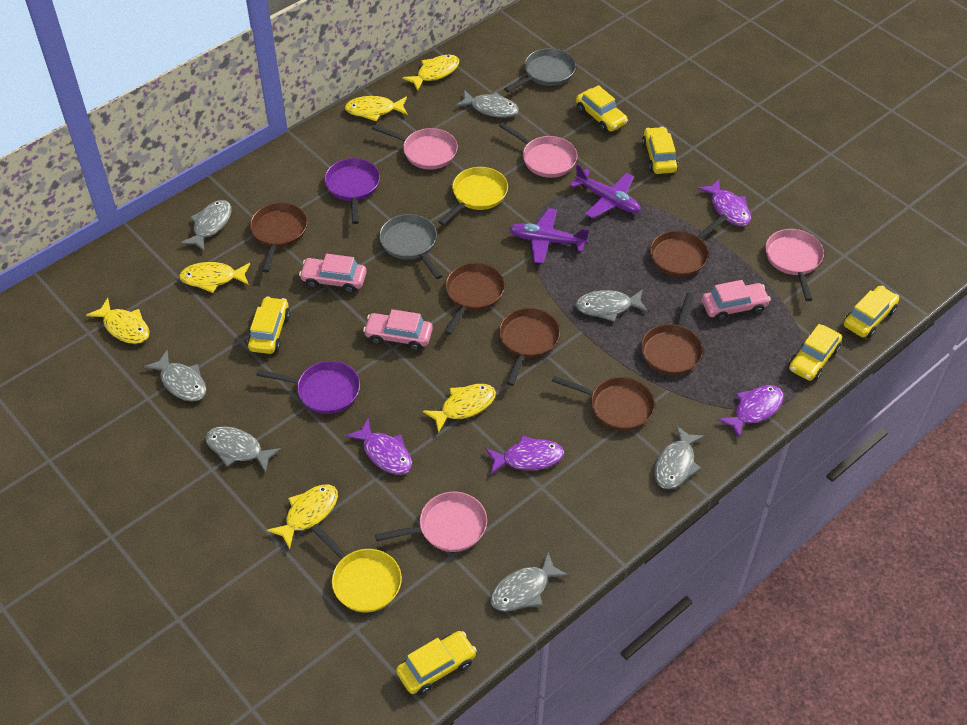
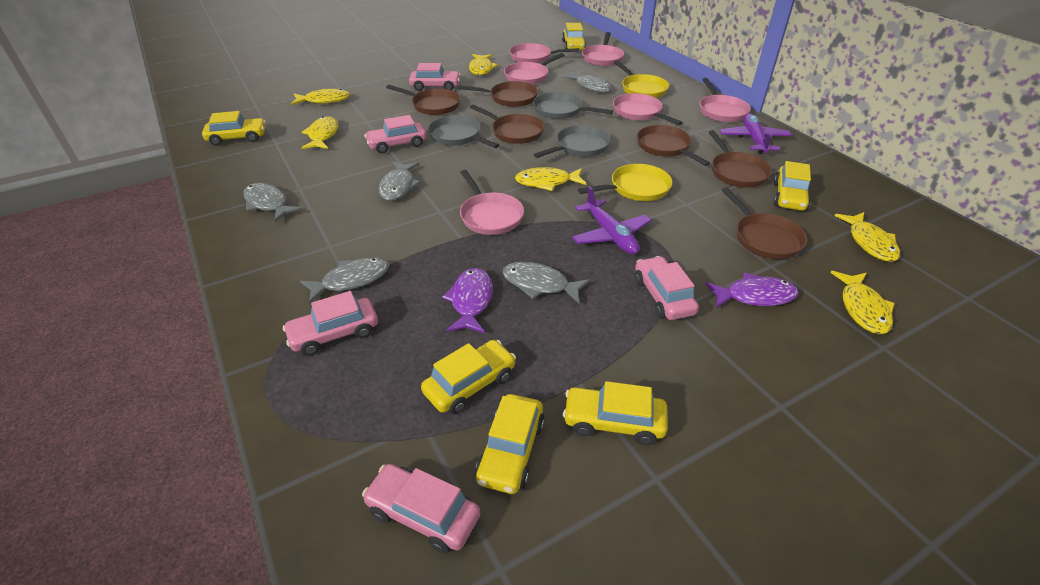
grey fish: 7 -> 5
grey pan: 2 -> 3
pink car: 3 -> 5
pink pan: 4 -> 6
purple fish: 4 -> 2
purple pan: 2 -> 0

